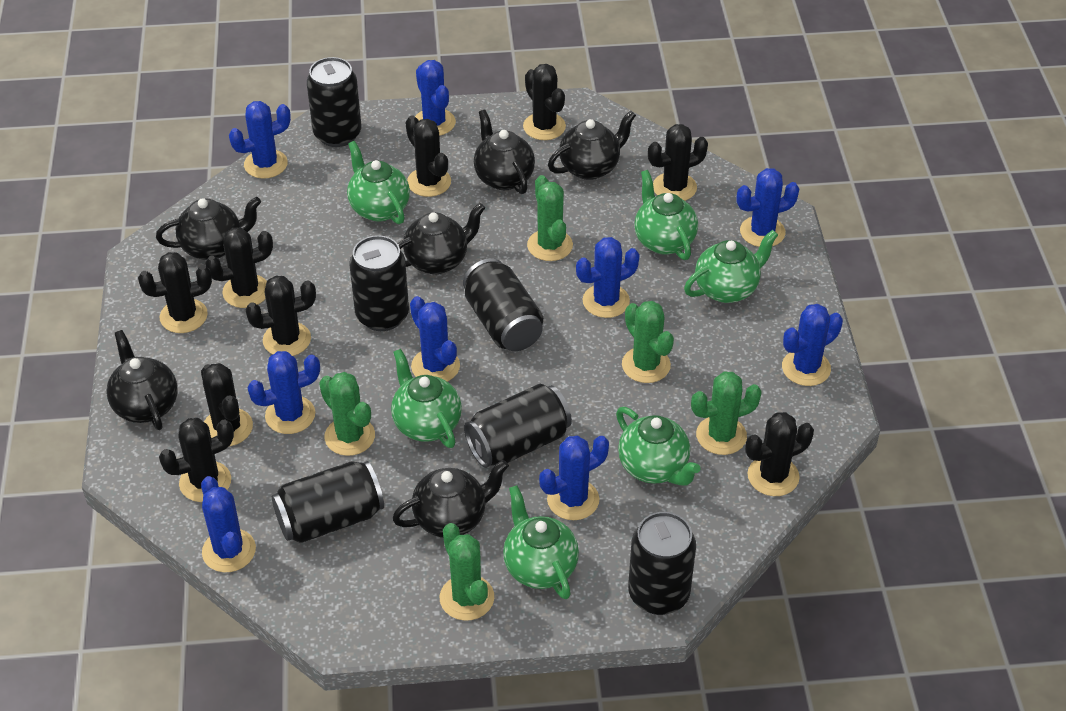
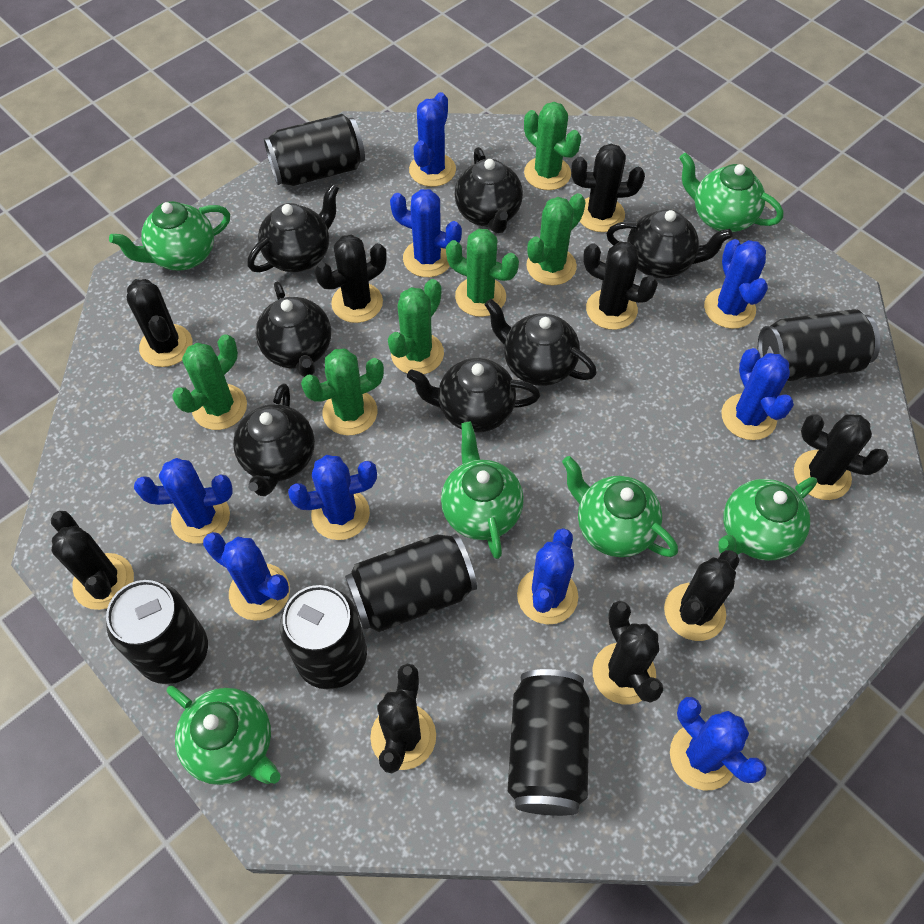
black teapot: 6 -> 7
green cactus: 5 -> 6

